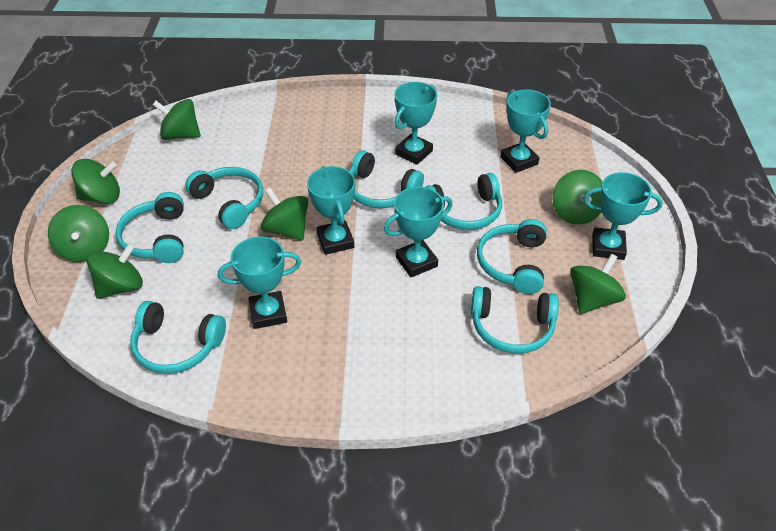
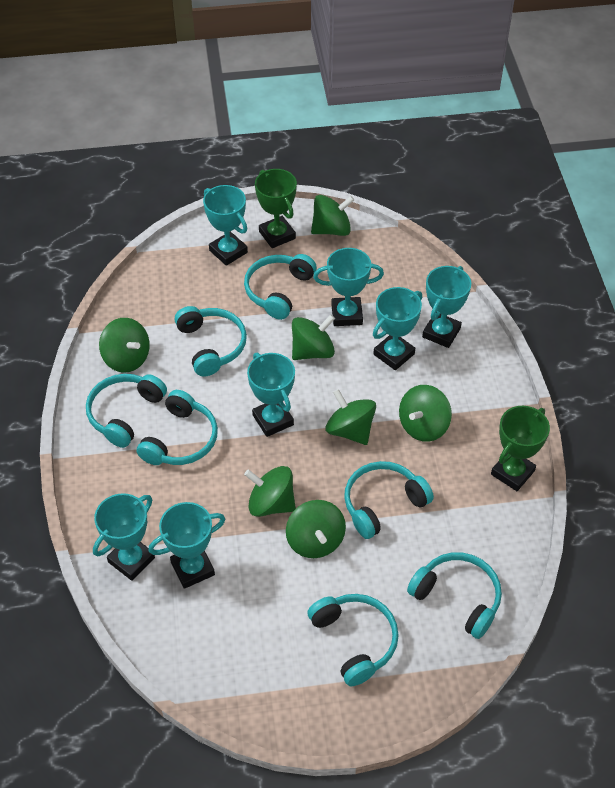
green trophy: 0 -> 2
turquoise trophy: 6 -> 7

